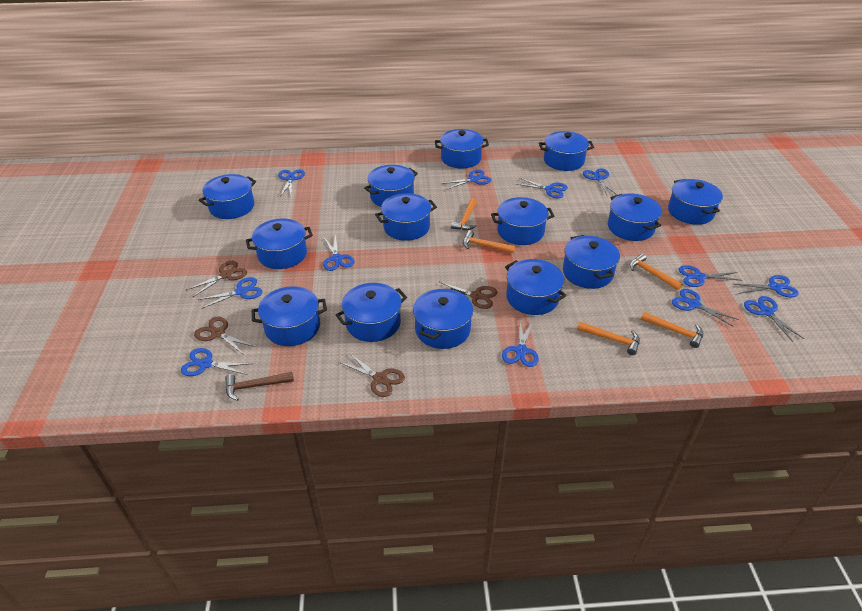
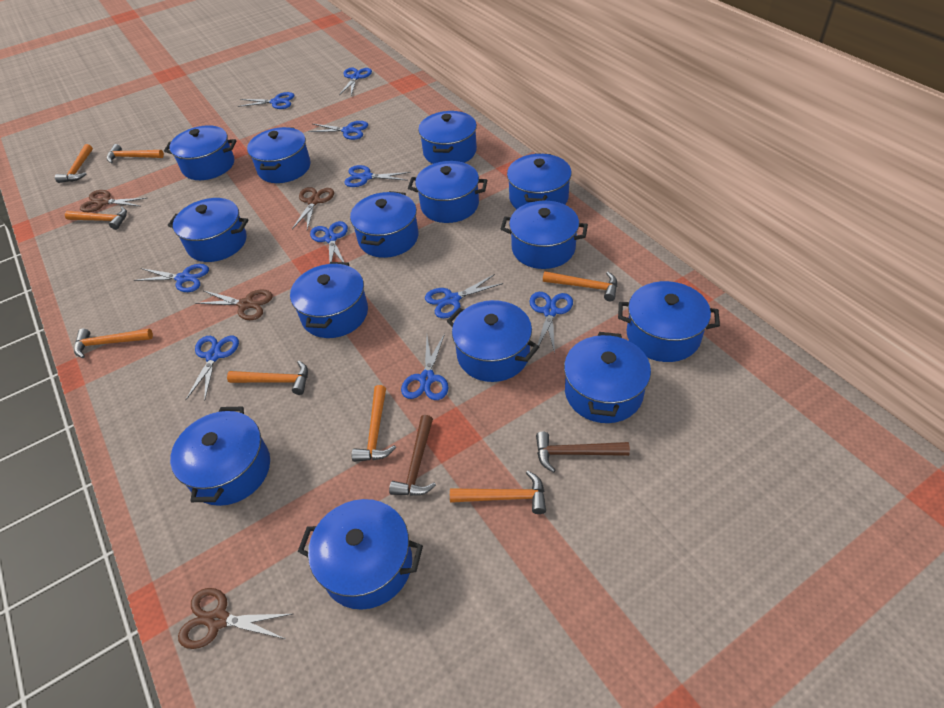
blue scissors: 12 -> 10
brown hammer: 1 -> 2
orange hammer: 5 -> 8

